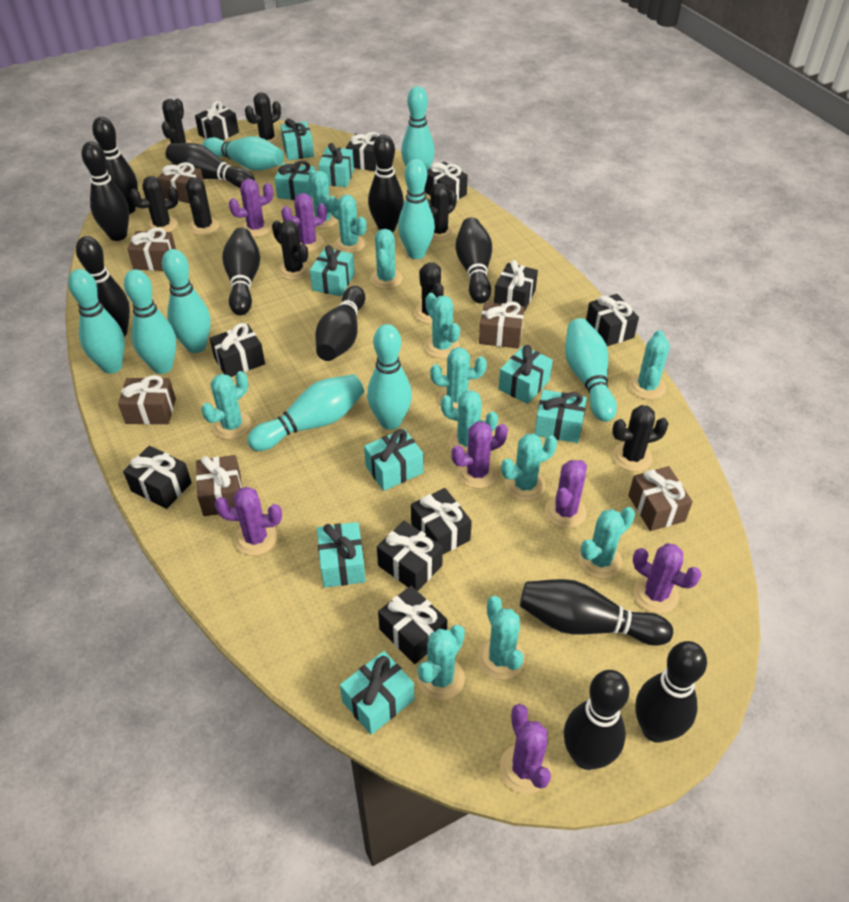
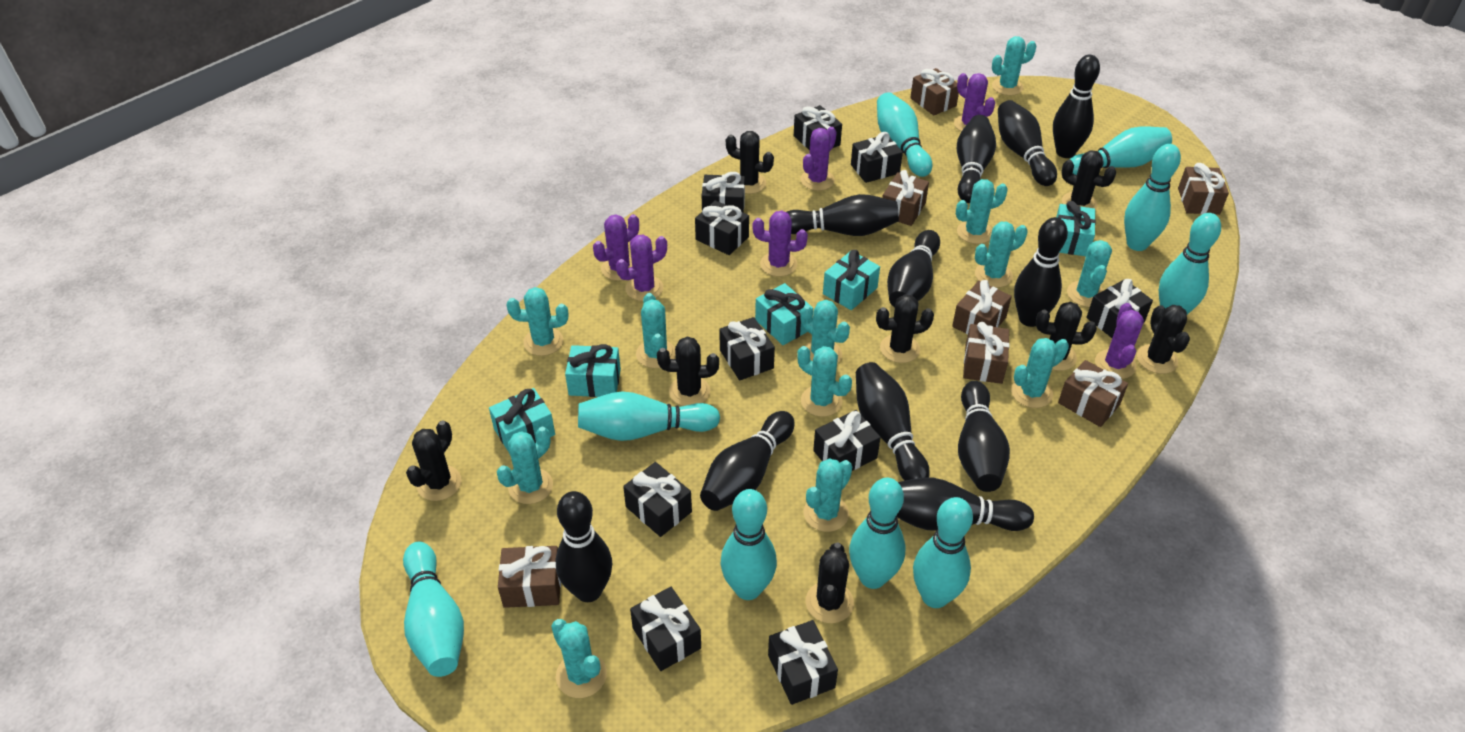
brown gift: 6 -> 7
purple cactus: 7 -> 6
turquoise gift: 9 -> 5

